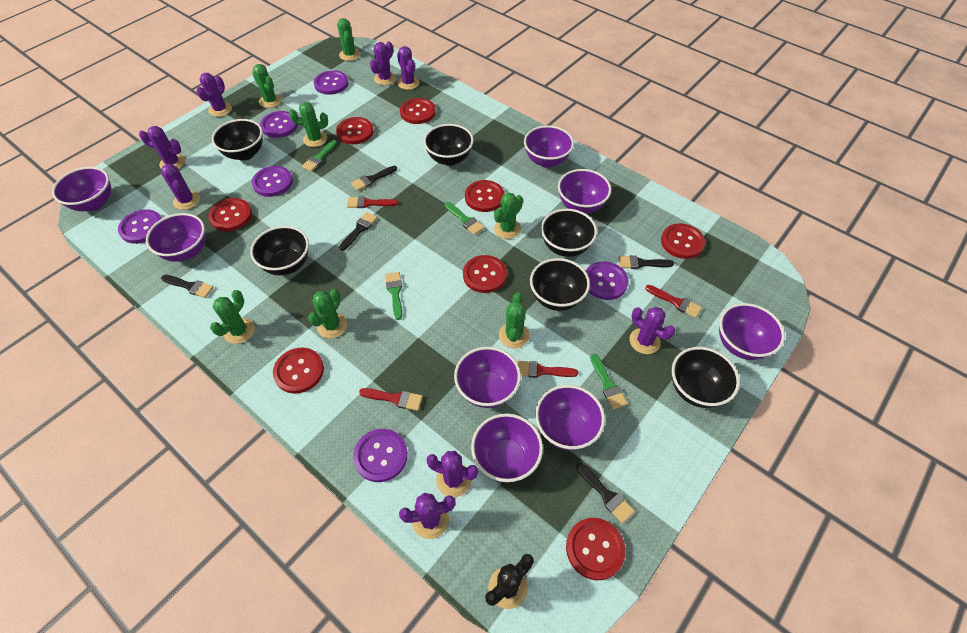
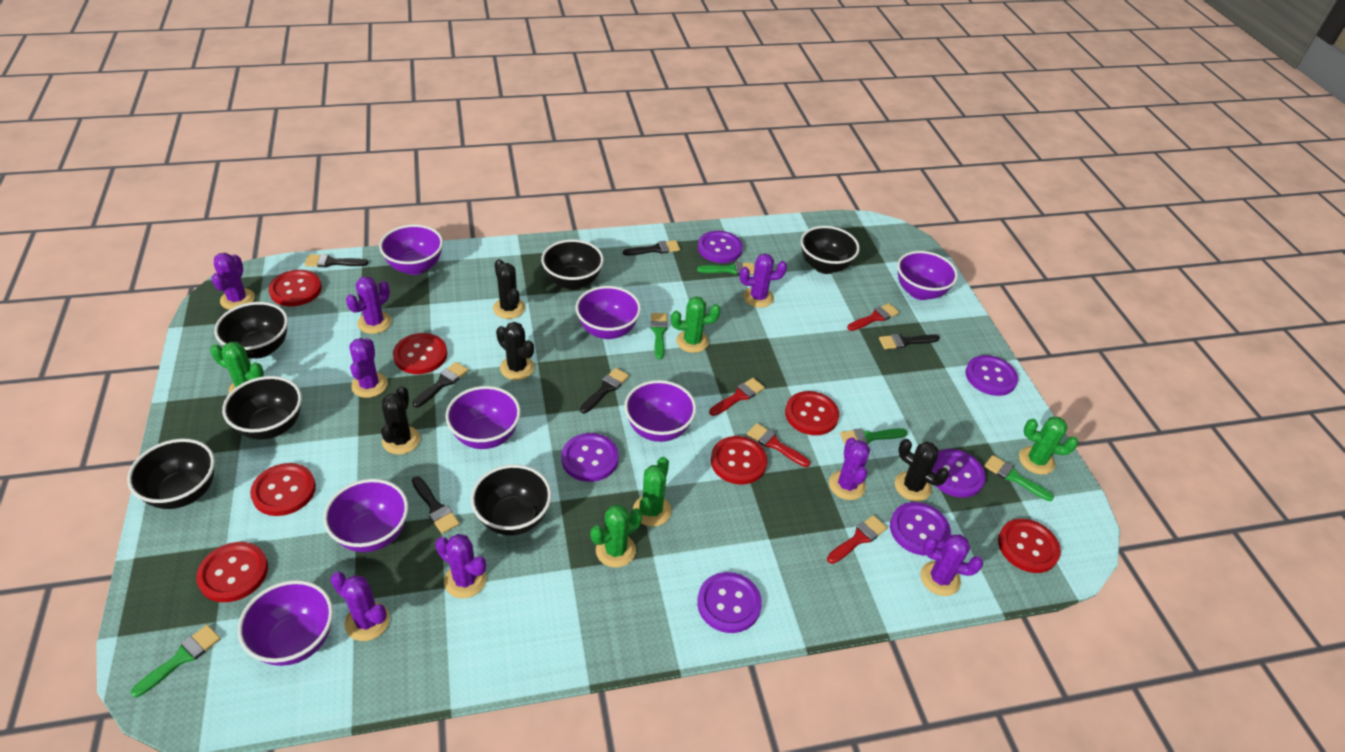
black brush: 5 -> 6
black cactus: 1 -> 4
green brush: 4 -> 5
green cactus: 7 -> 5
purple bowl: 8 -> 7
red button: 8 -> 7

